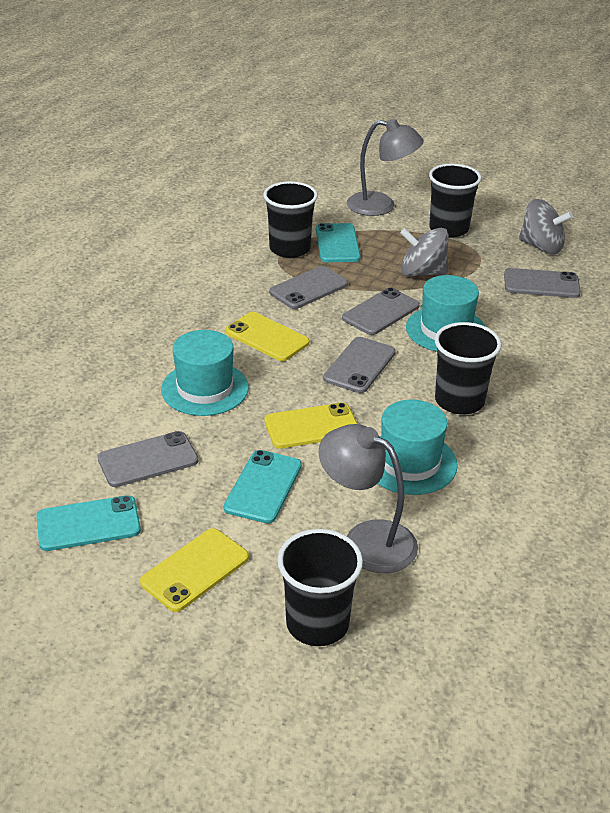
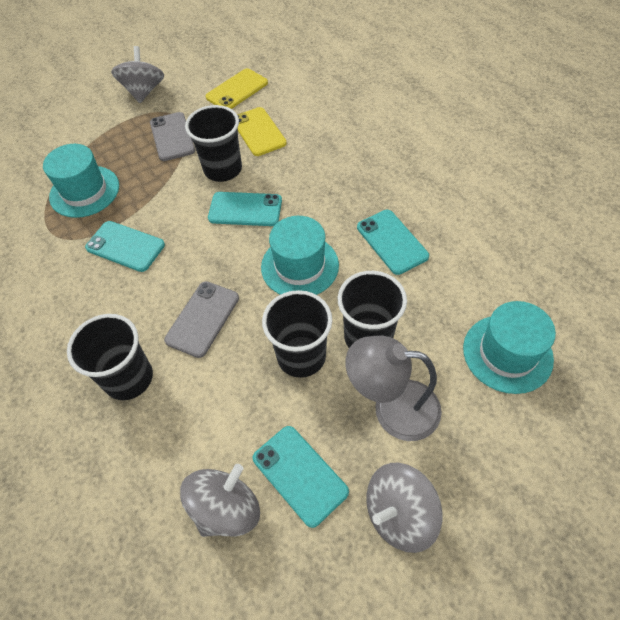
grey lamp: 2 -> 1
grey phone: 5 -> 2
grey spinning top: 2 -> 3
turquoise phone: 3 -> 4
yellow phone: 3 -> 2

